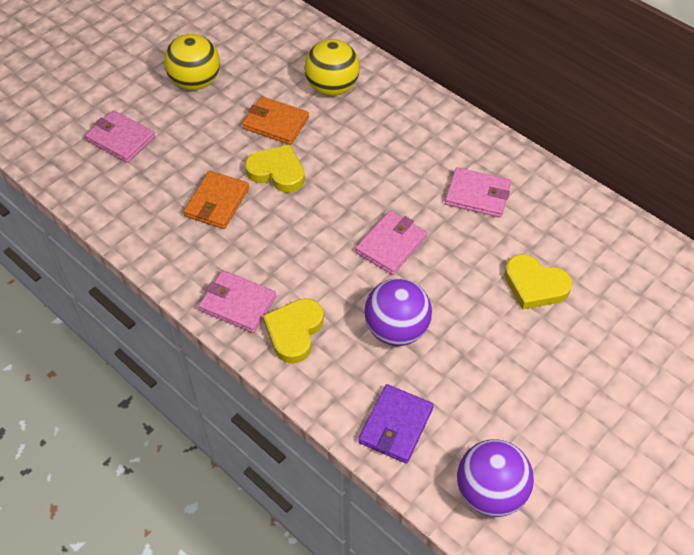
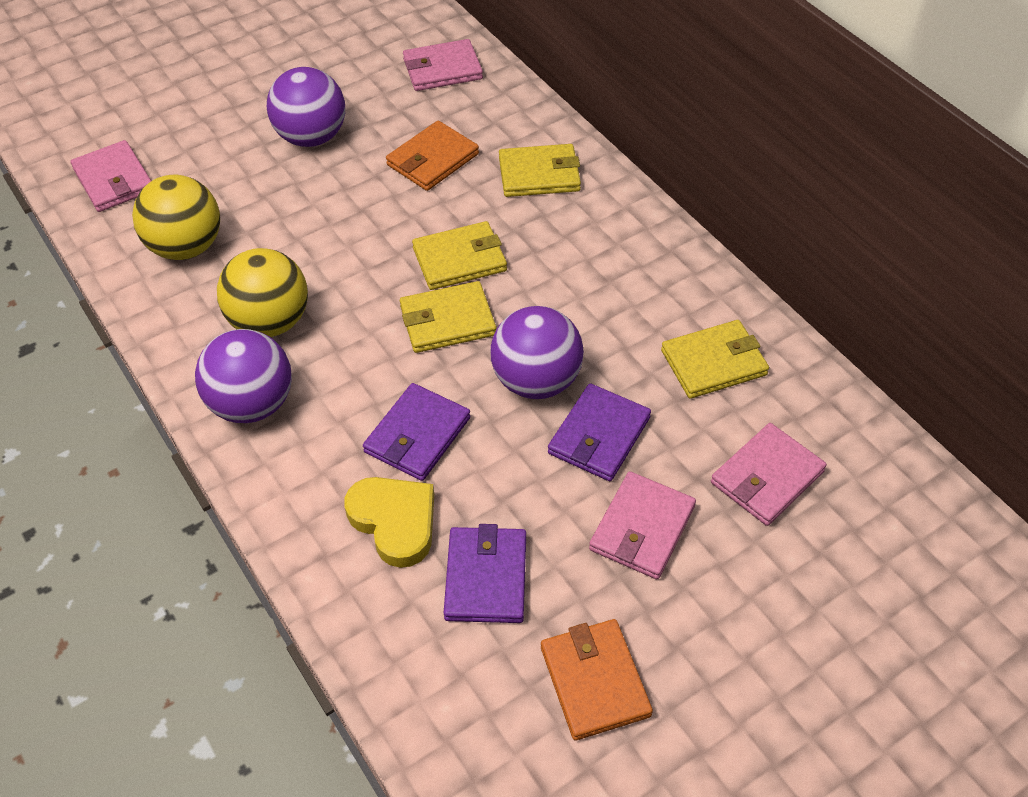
purple ball: 2 -> 3
purple wallet: 1 -> 3
yellow heart: 3 -> 1
yellow wallet: 0 -> 4

